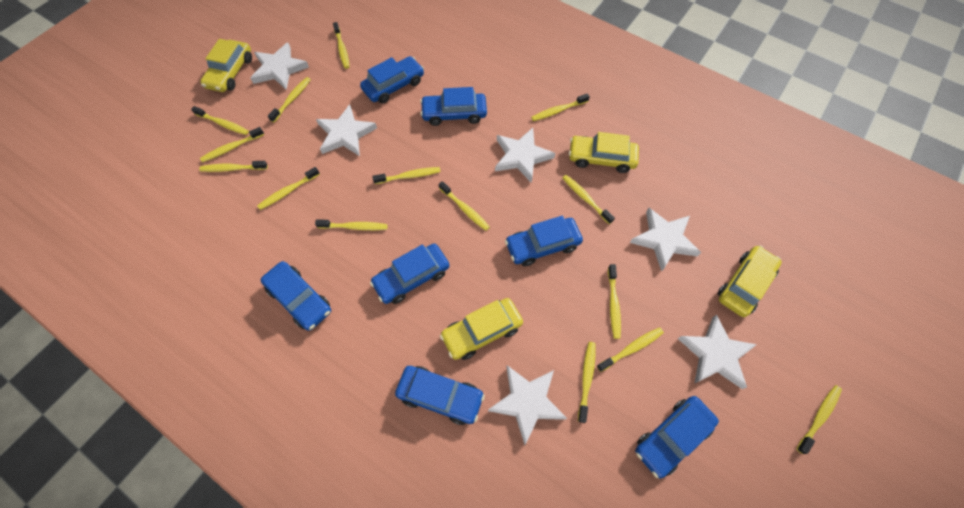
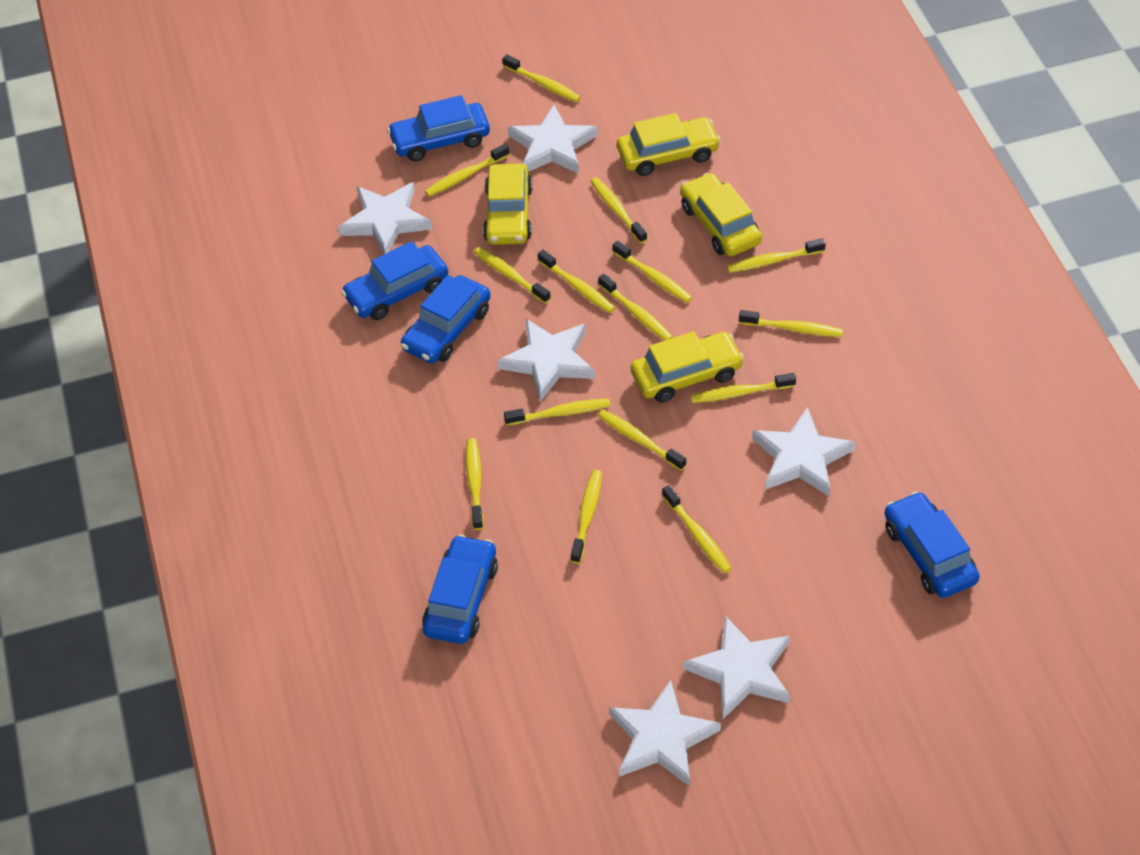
blue car: 7 -> 5

